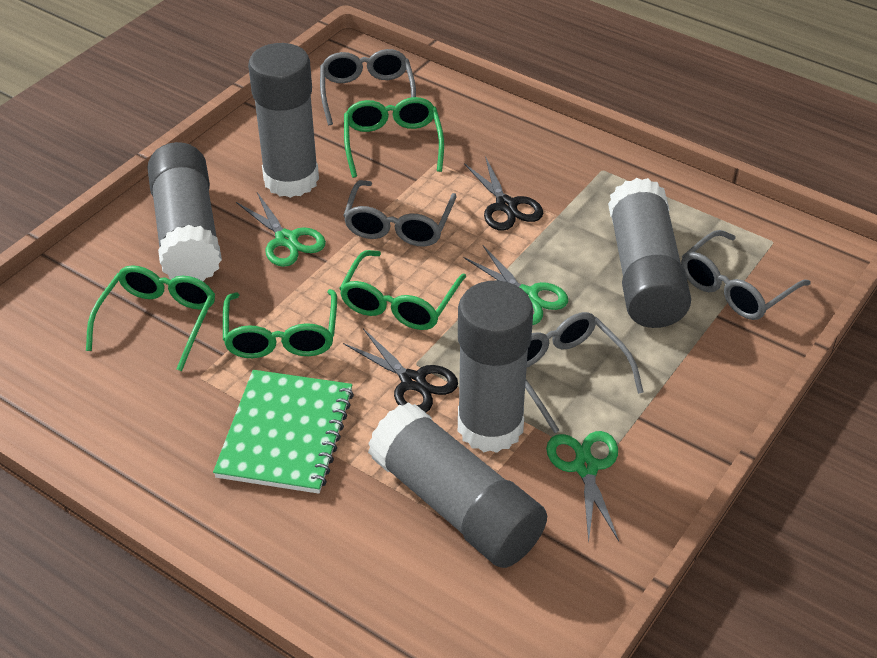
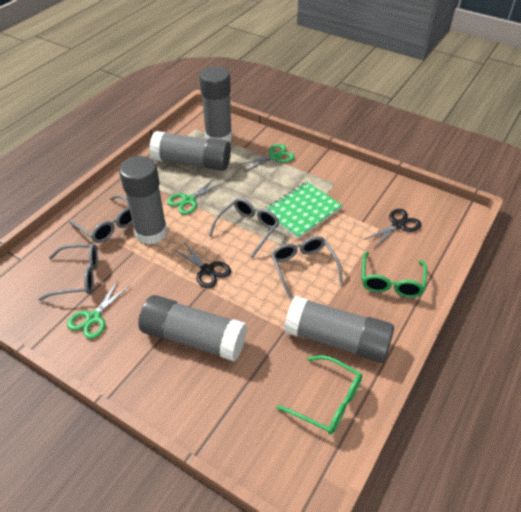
green glasses: 4 -> 2

